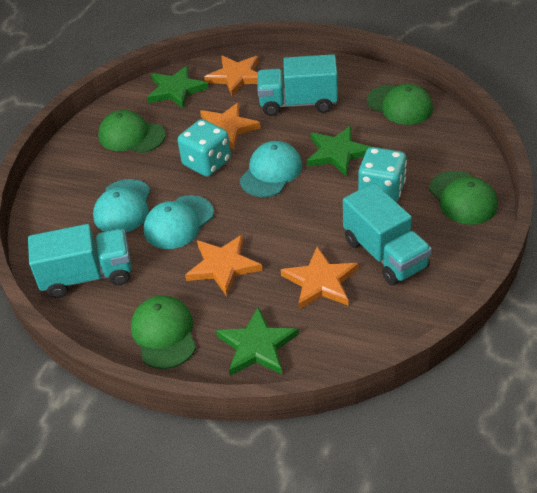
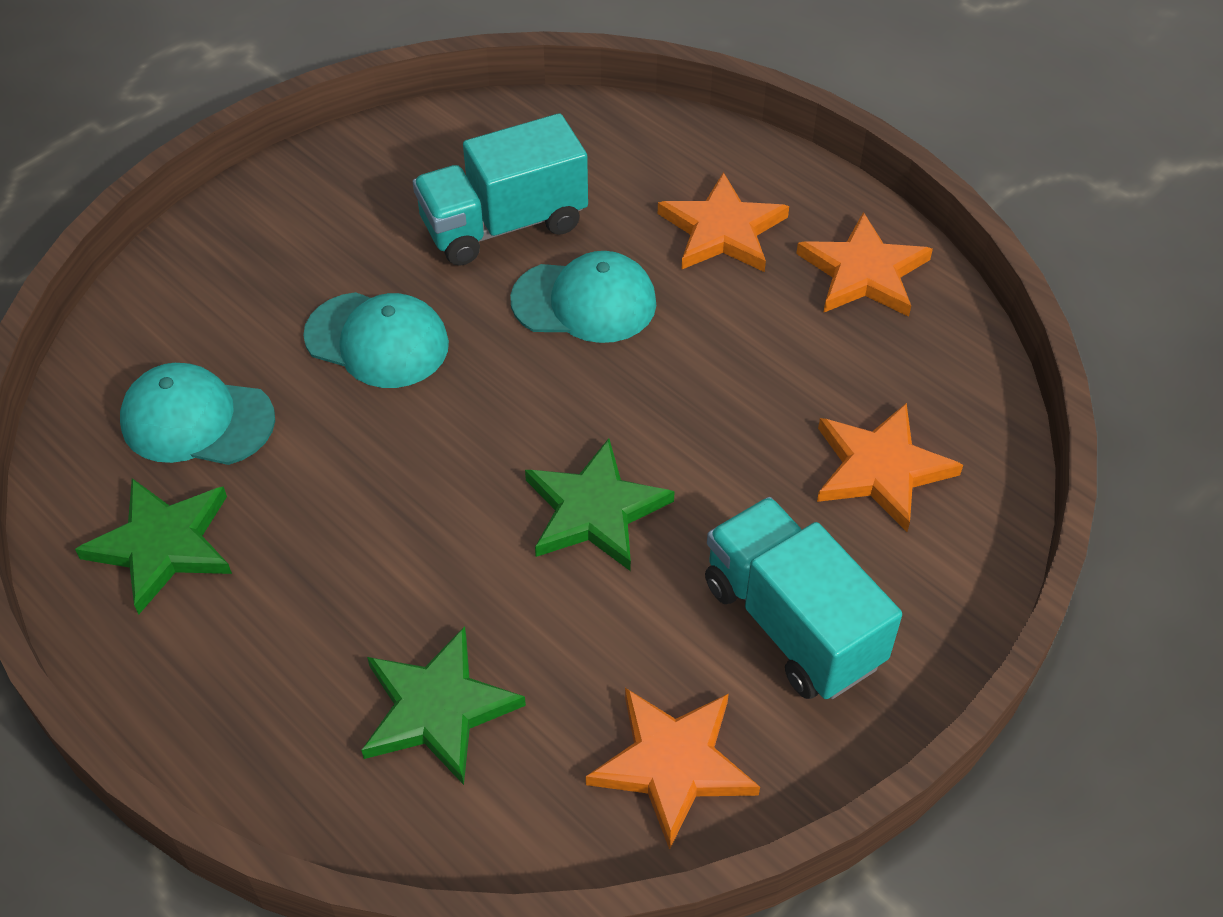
green cap: 4 -> 0
turquoise dice: 2 -> 0
turquoise truck: 3 -> 2

